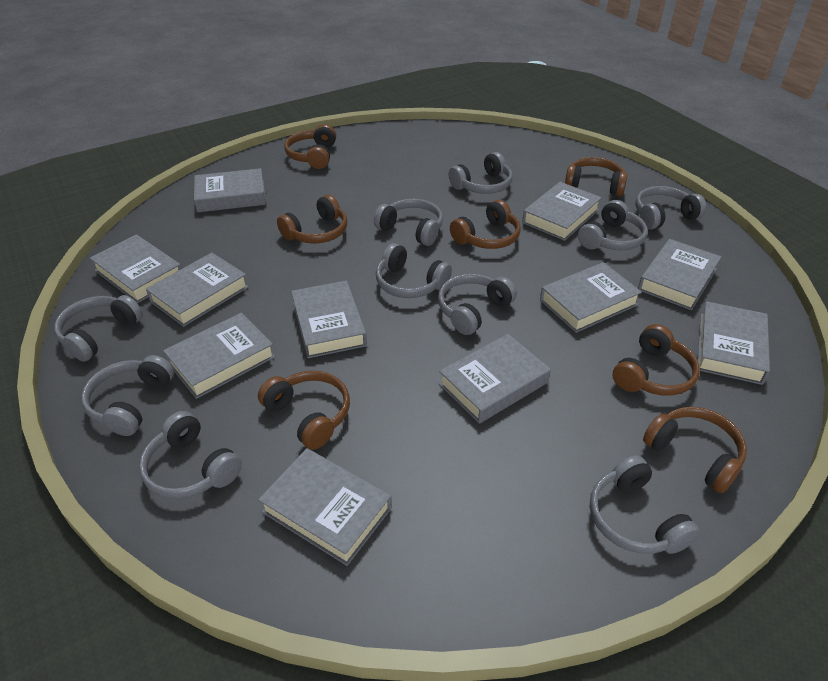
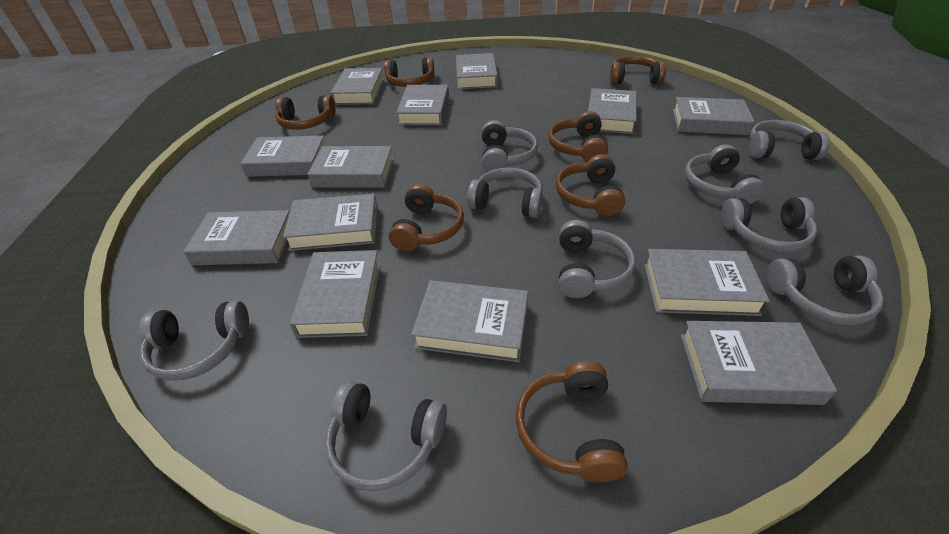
grey book: 11 -> 13
grey headphones: 10 -> 9

